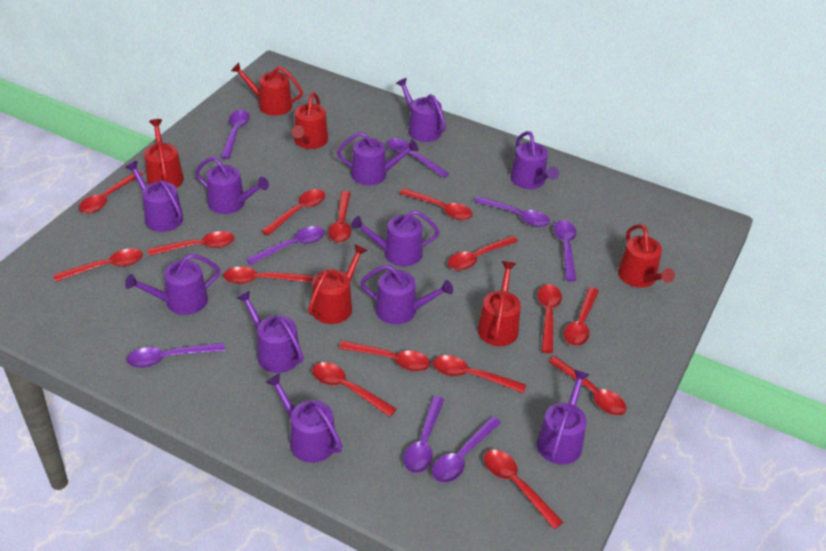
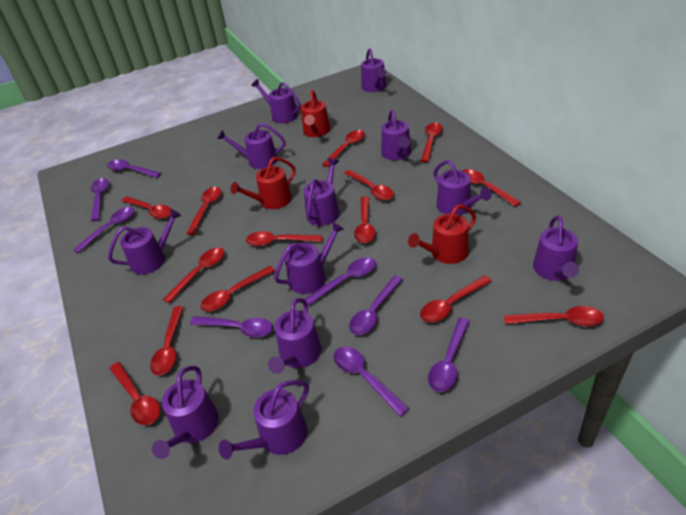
purple watering can: 11 -> 12
red spoon: 15 -> 14
red watering can: 6 -> 3

